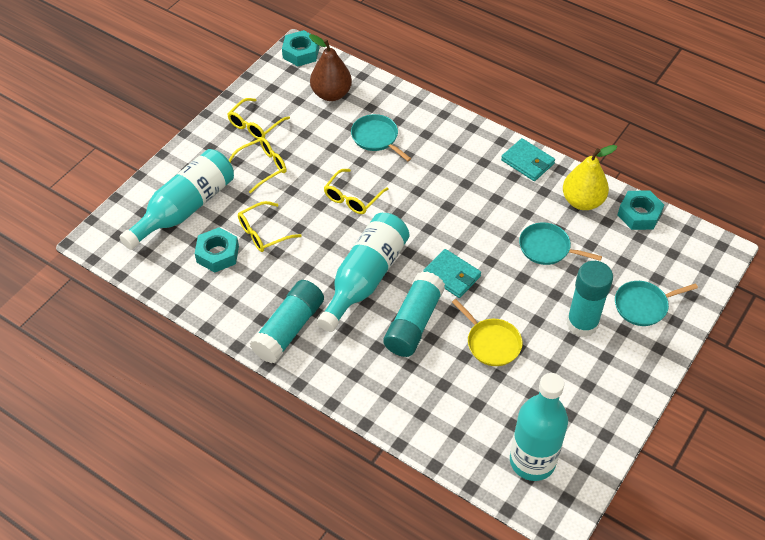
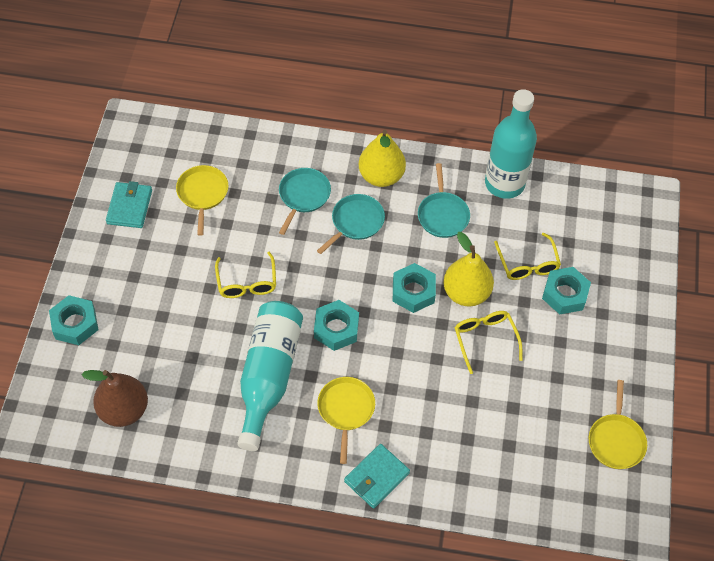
turquoise bottle: 3 -> 2
turquoise glue stick: 3 -> 0
turquoise nut: 3 -> 4
yellow glasses: 4 -> 3
yellow pan: 1 -> 3
yellow pear: 1 -> 2

